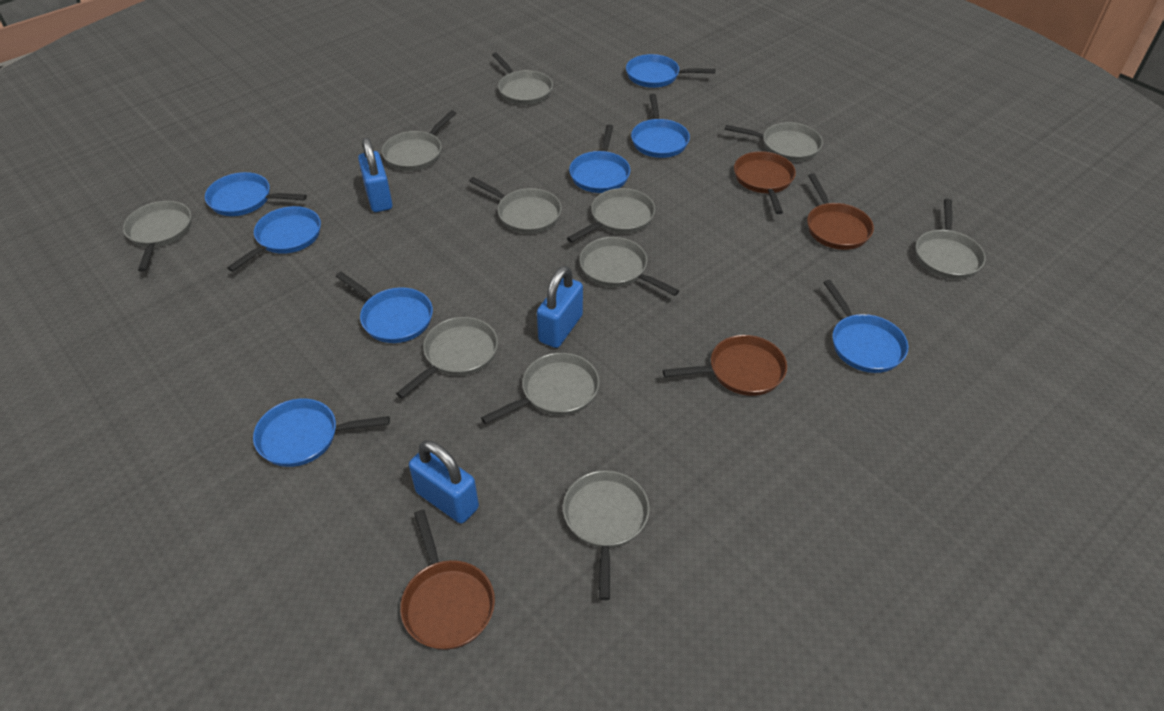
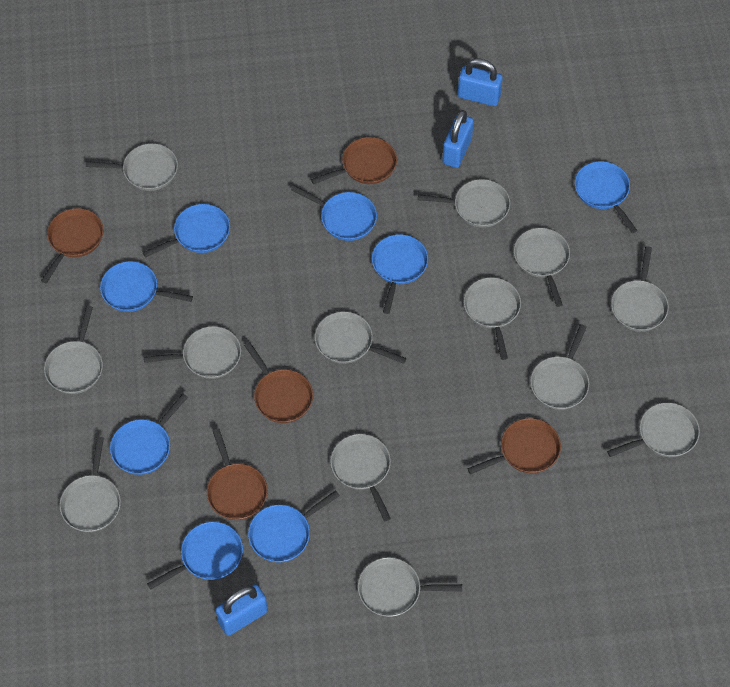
brown pan: 4 -> 5
grey pan: 11 -> 13

